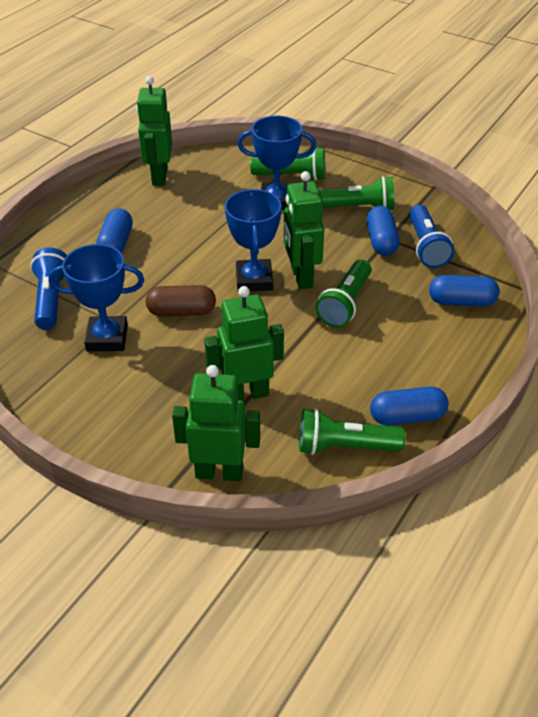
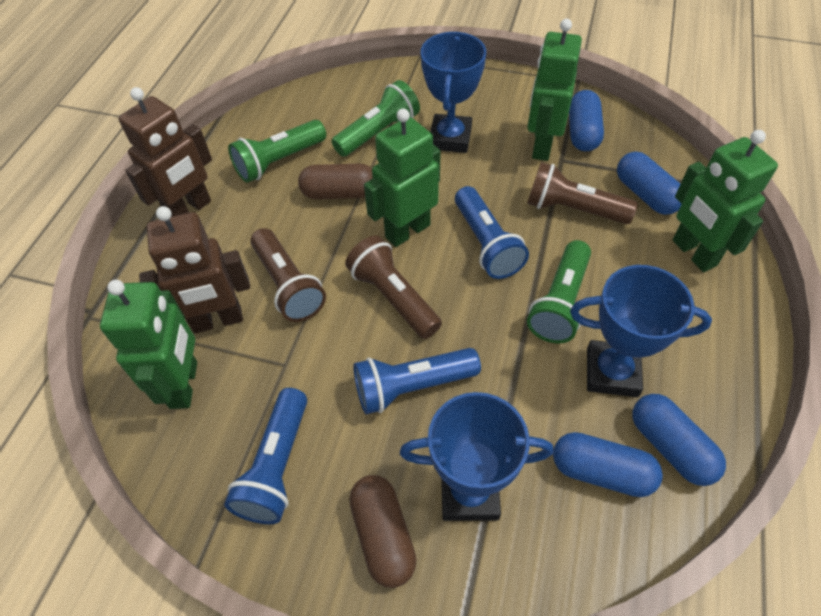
blue flashlight: 2 -> 3
brown capsule: 1 -> 2
brown flashlight: 0 -> 3
brown robot: 0 -> 2
green flashlight: 4 -> 3

